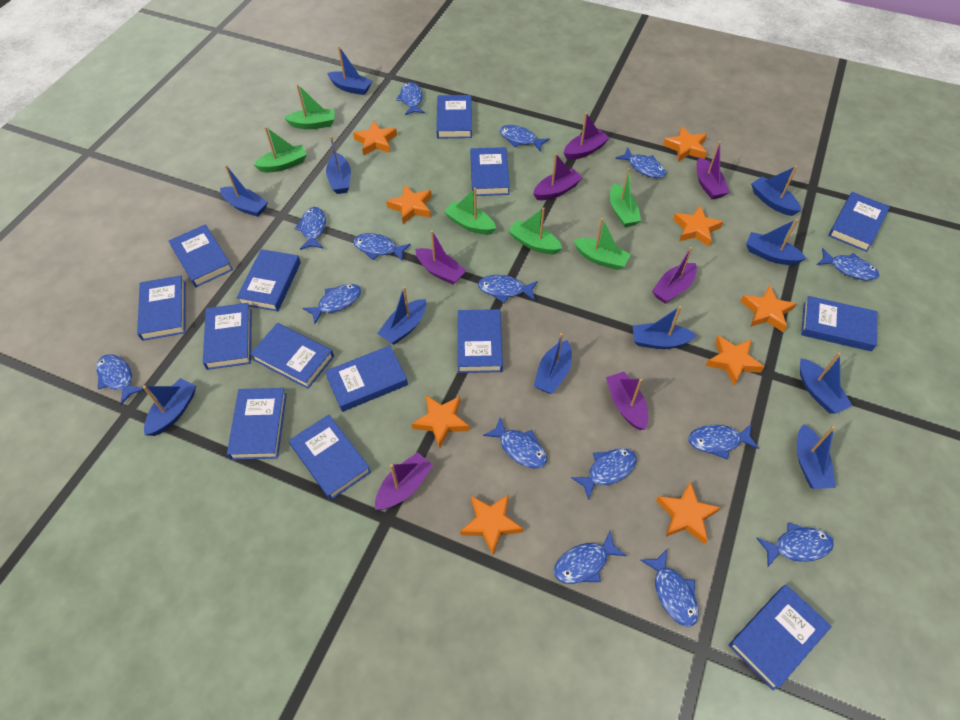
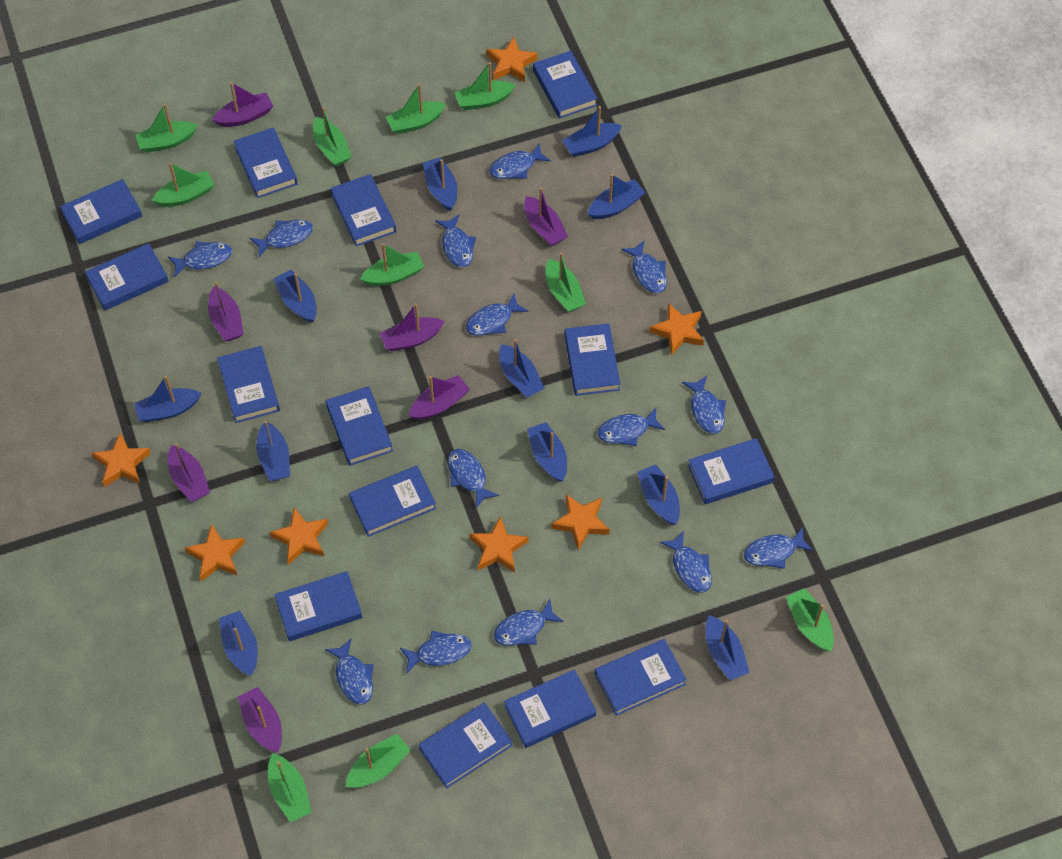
blue fish: 15 -> 14
green boat: 6 -> 10
orange star: 9 -> 7

